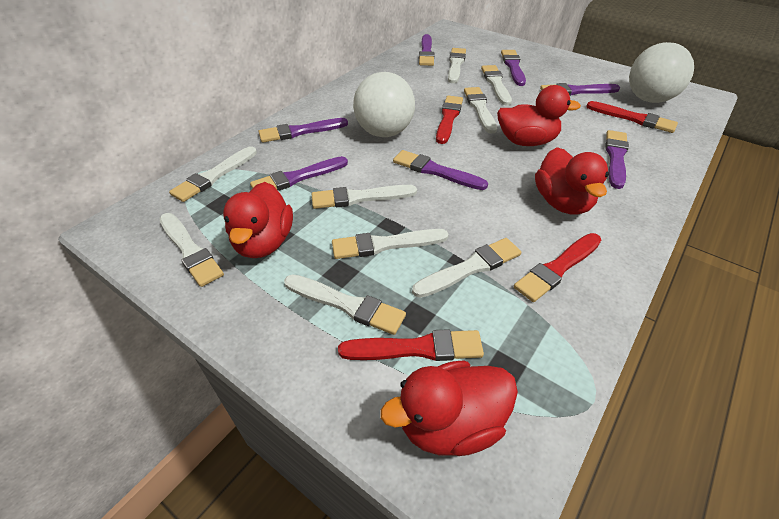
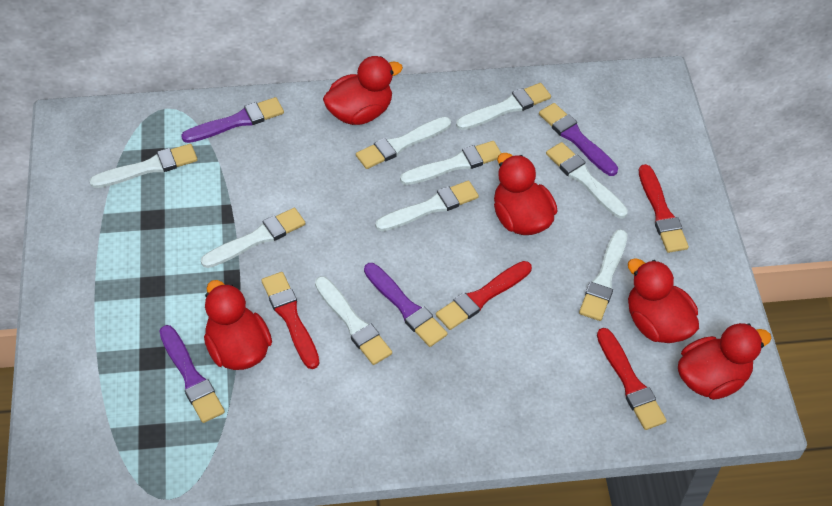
purple brush: 7 -> 4
red duck: 4 -> 5
white ball: 2 -> 0

